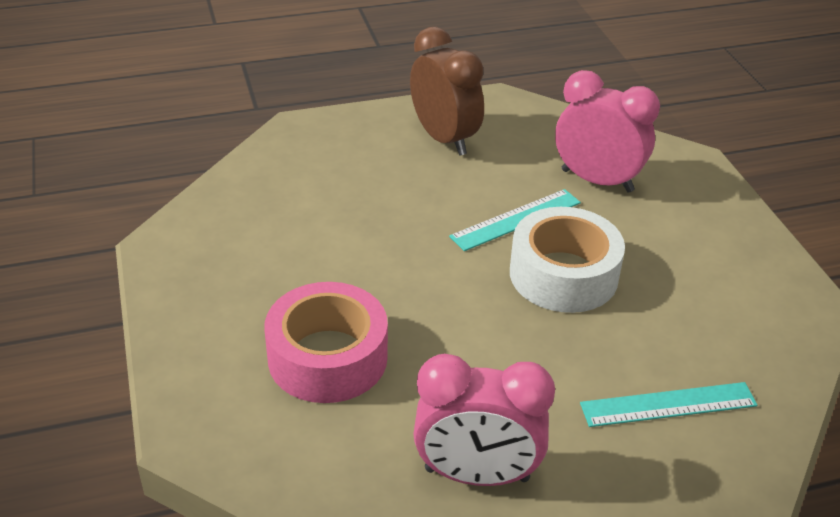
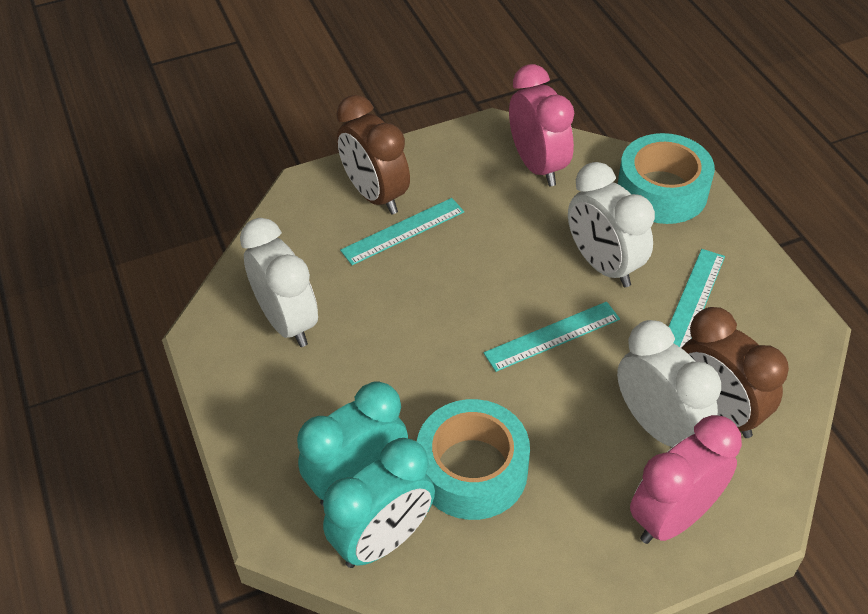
brown clock: 1 -> 2
pink tape: 1 -> 0
turquoise clock: 0 -> 2
turquoise ruler: 2 -> 3
turquoise tape: 0 -> 2
white clock: 0 -> 3
white tape: 1 -> 0

